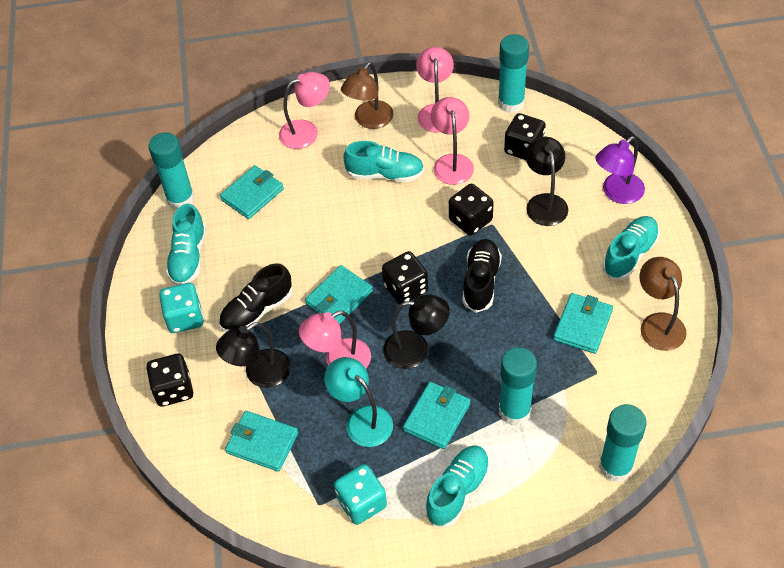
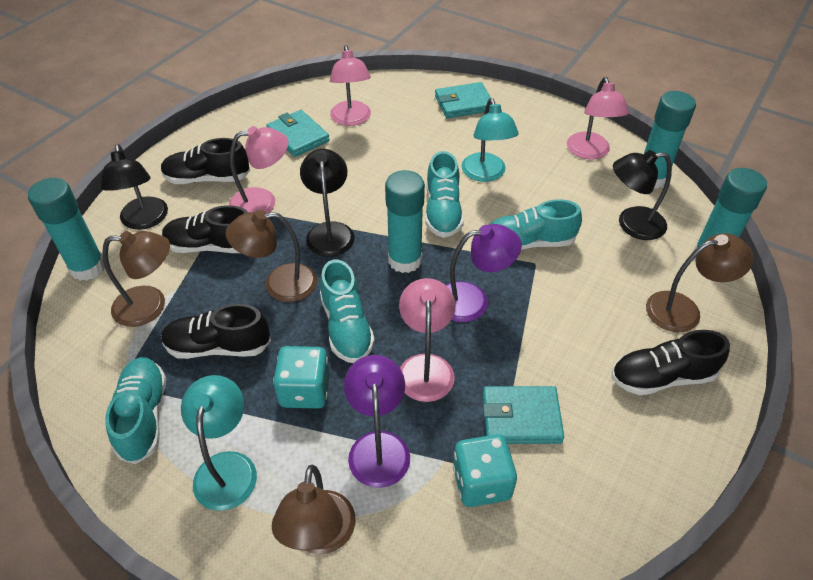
black dice: 4 -> 0
black shoe: 2 -> 4
brown lamp: 2 -> 4
purple lamp: 1 -> 2
turquoise lamp: 1 -> 2
turquoise wallet: 5 -> 3

